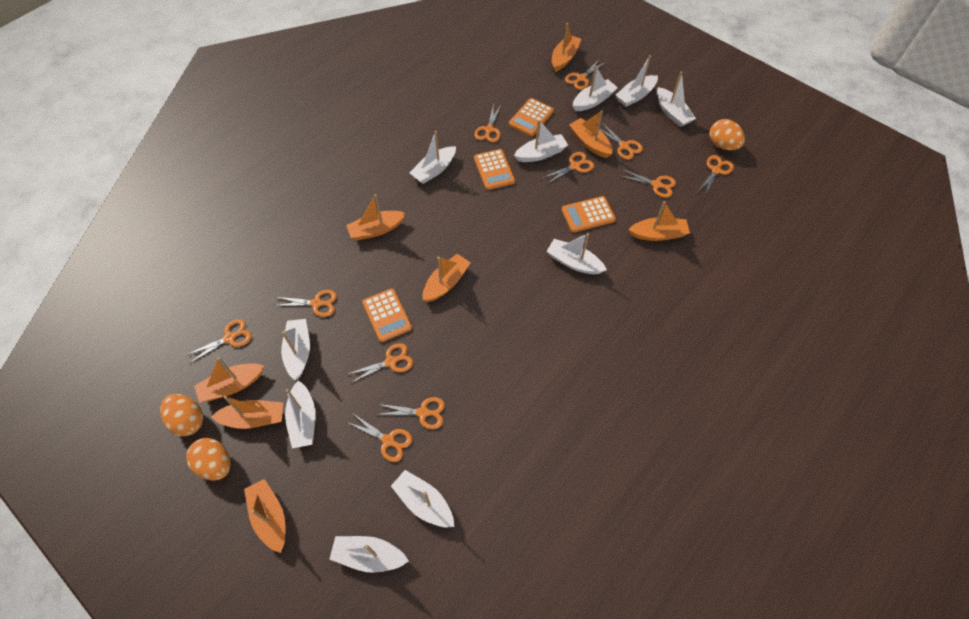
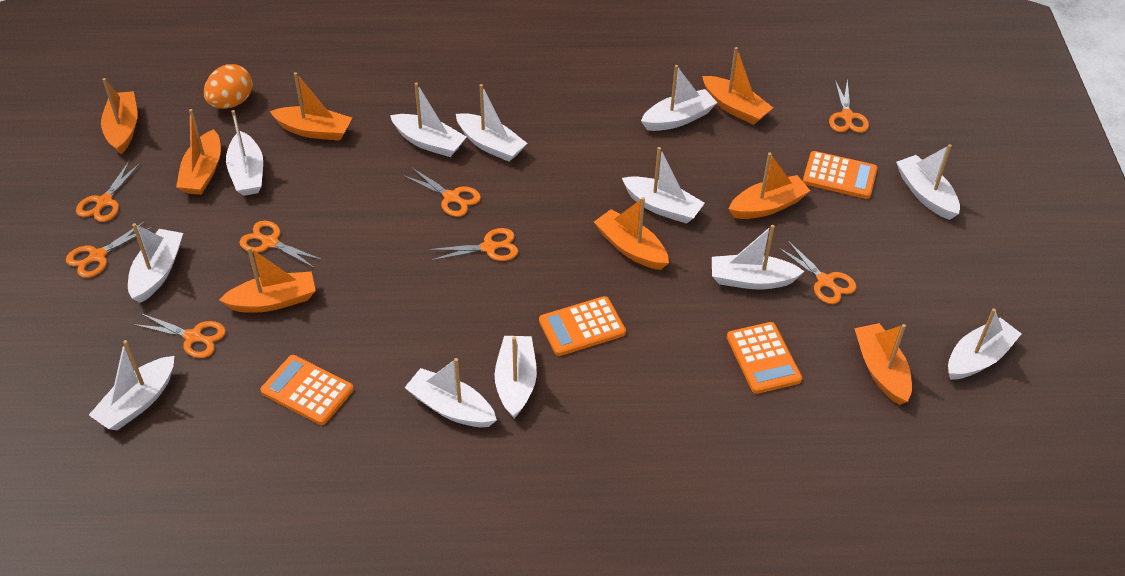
orange egg: 3 -> 1
orange scissors: 11 -> 8
white boat: 10 -> 12

